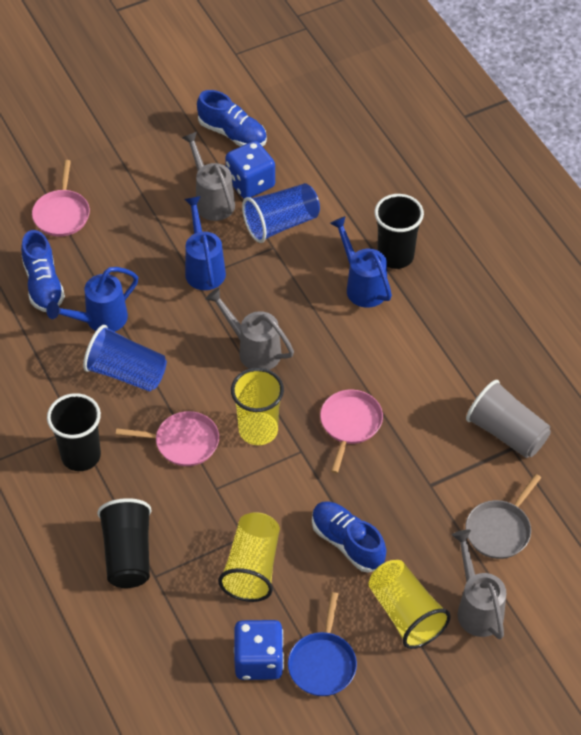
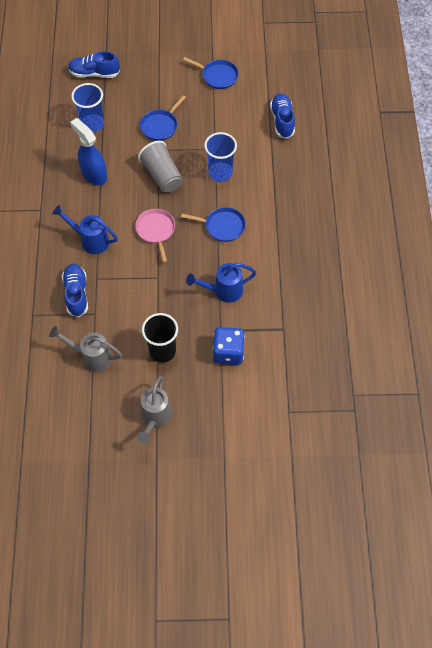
black cup: 3 -> 1
blue dice: 2 -> 1
blue pan: 1 -> 3
blue spray bottle: 0 -> 1
blue watering can: 3 -> 2
grey pan: 1 -> 0
grey watering can: 3 -> 2
pink pan: 3 -> 1
yellow cup: 3 -> 0

